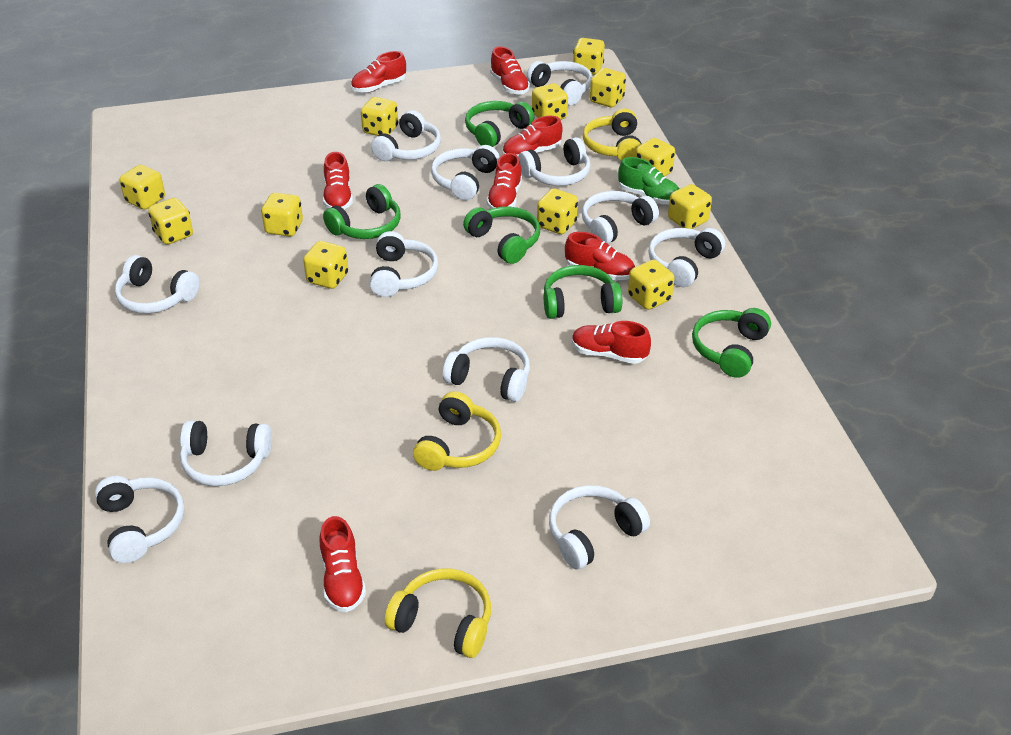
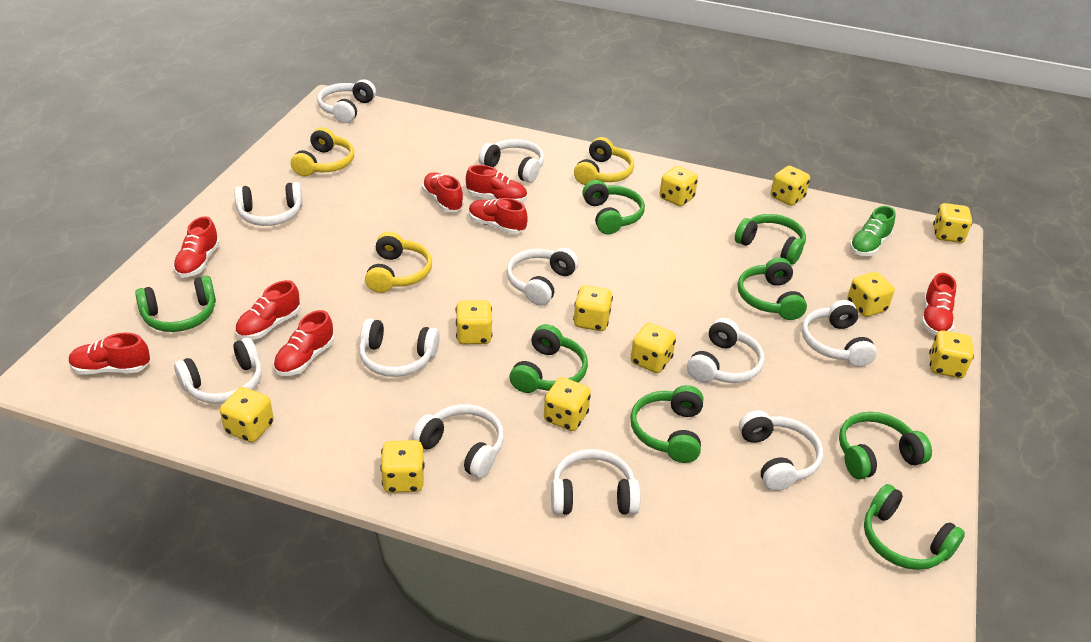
green headphones: 5 -> 8
white headphones: 12 -> 11
yellow dice: 12 -> 11

